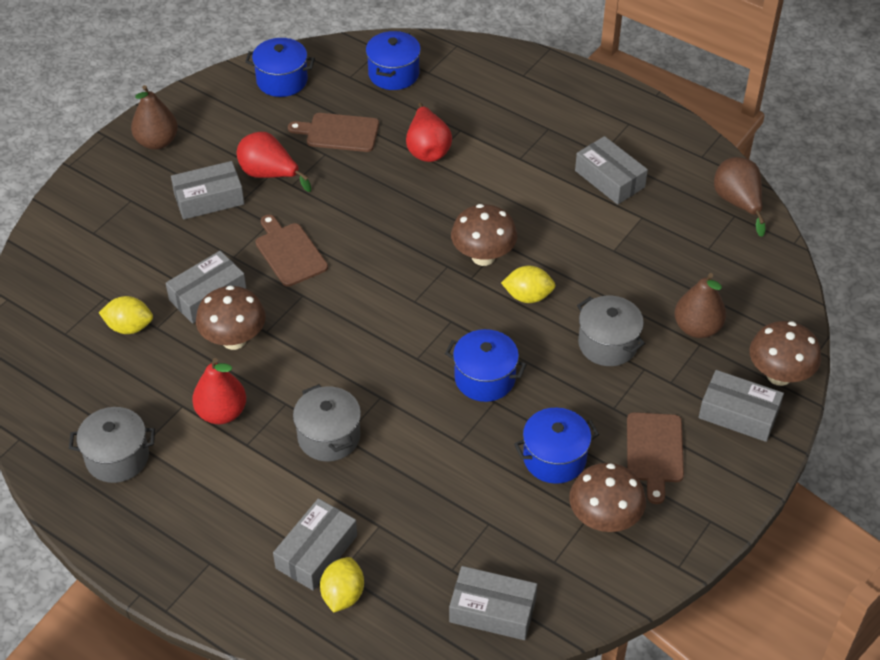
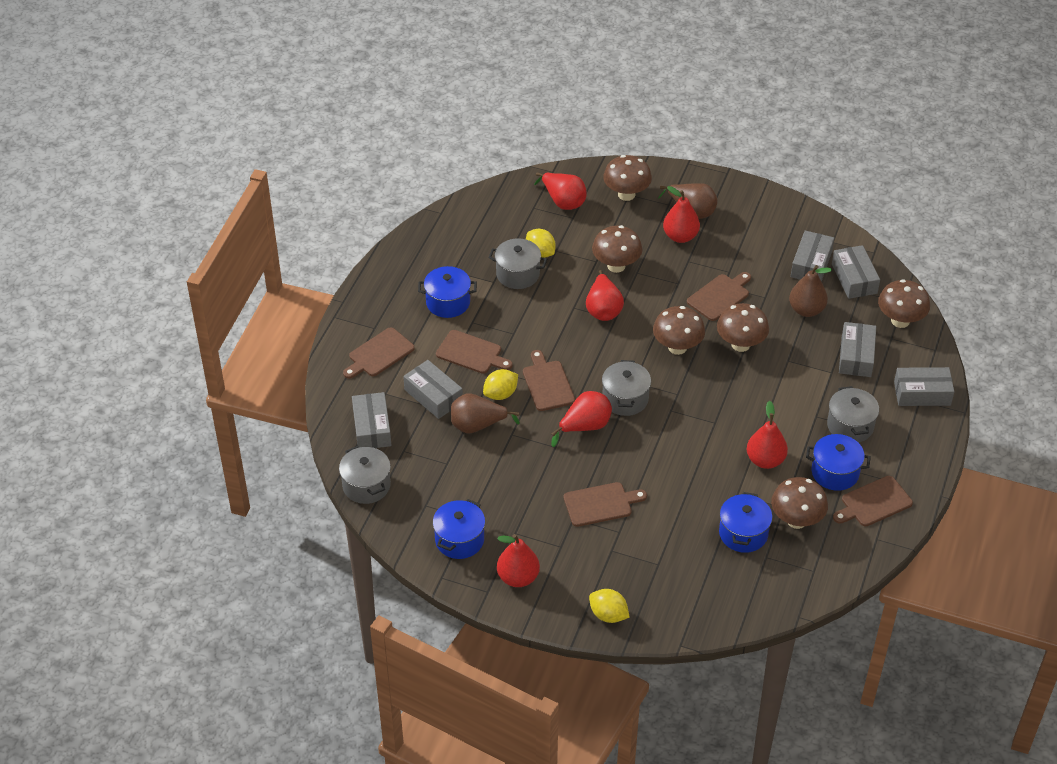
brown cutting board: 3 -> 6
brown mushroom: 4 -> 6
grey pot: 3 -> 4
red pear: 3 -> 6

